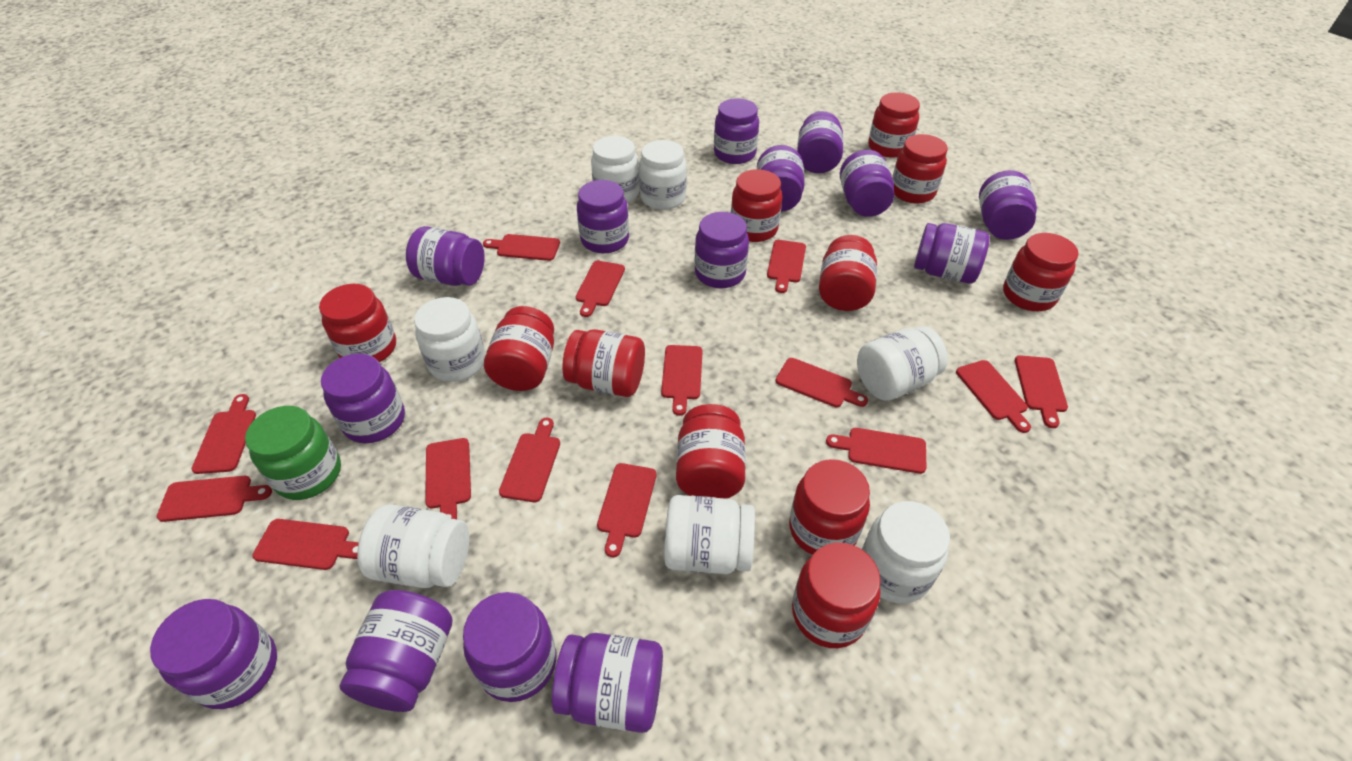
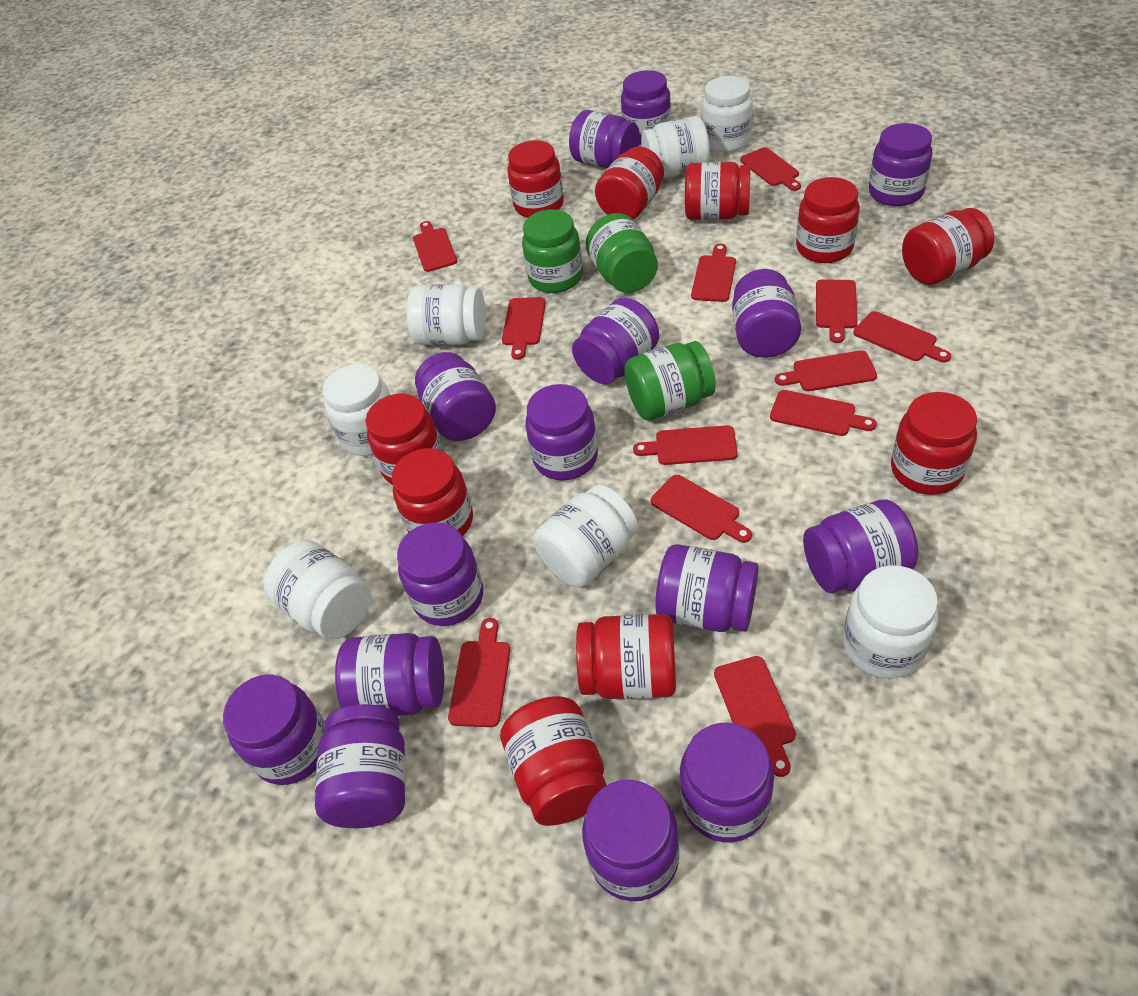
green jar: 1 -> 3
purple jar: 14 -> 15
red cutting board: 14 -> 12
red jar: 11 -> 10

